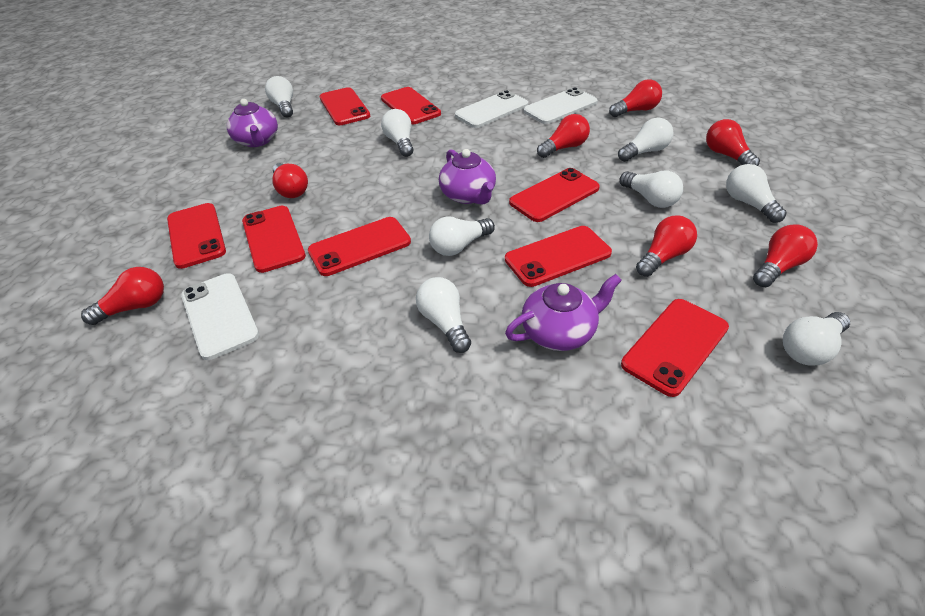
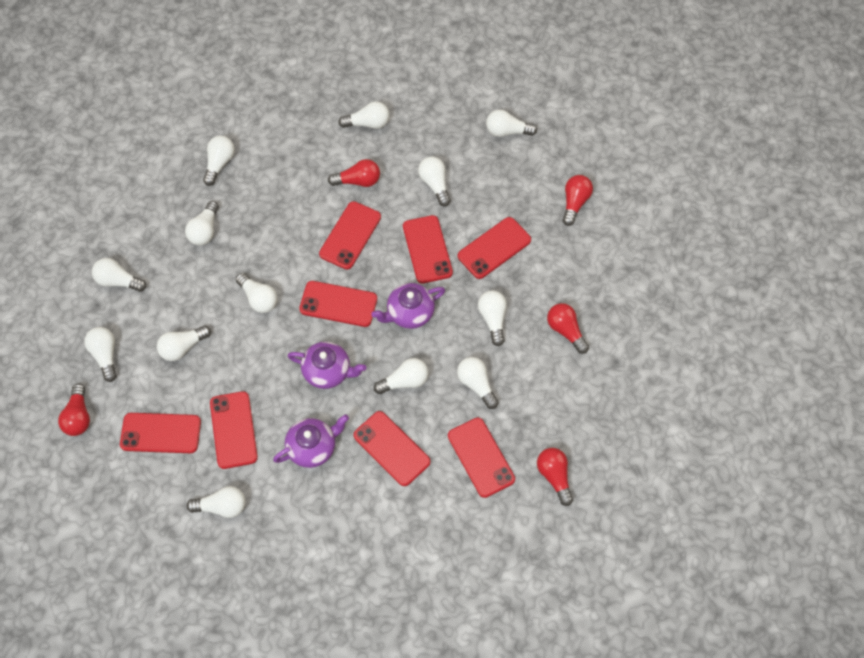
red light bulb: 7 -> 5
white light bulb: 8 -> 13
white phone: 3 -> 0

